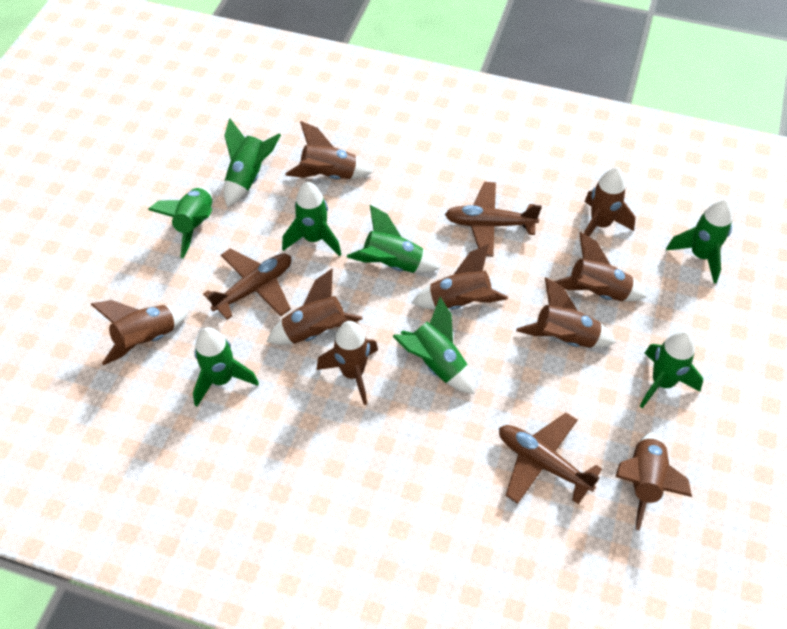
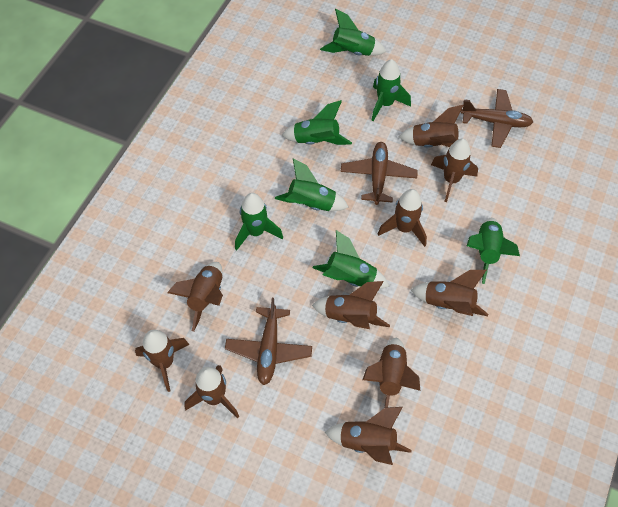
brown rocket: 9 -> 10
green rocket: 8 -> 7

